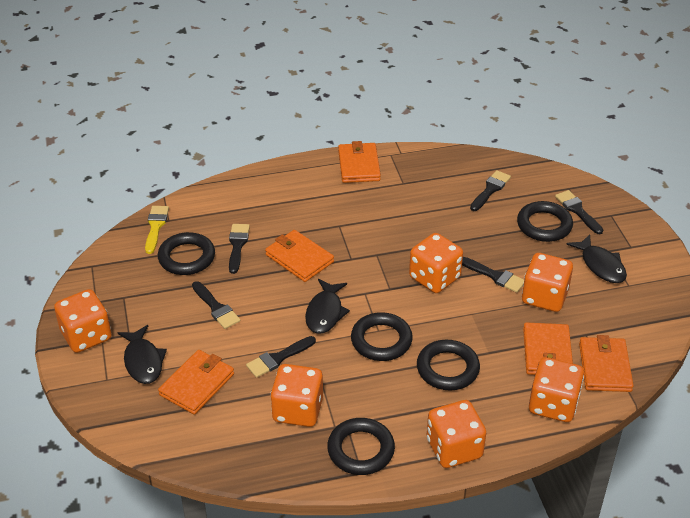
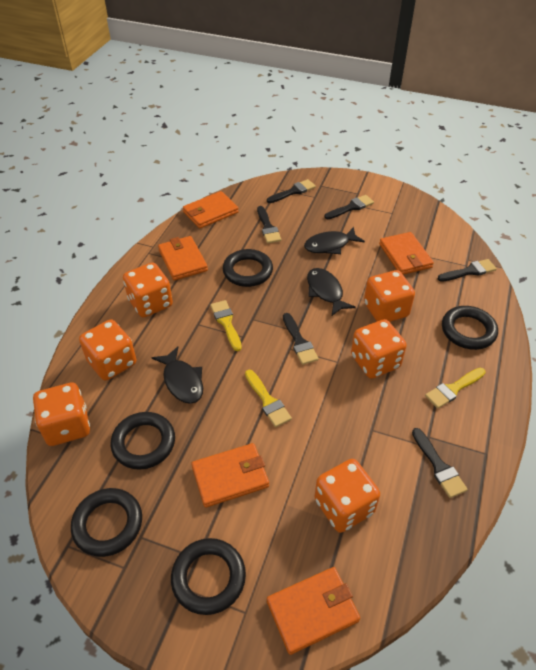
yellow brush: 1 -> 3

